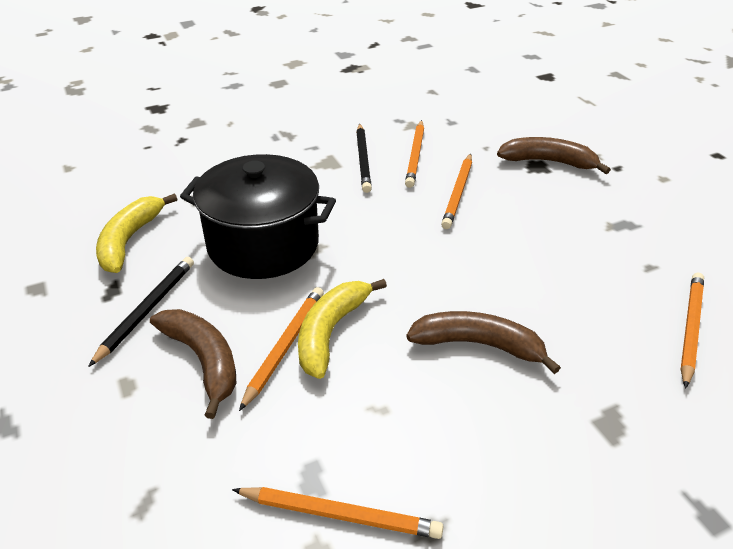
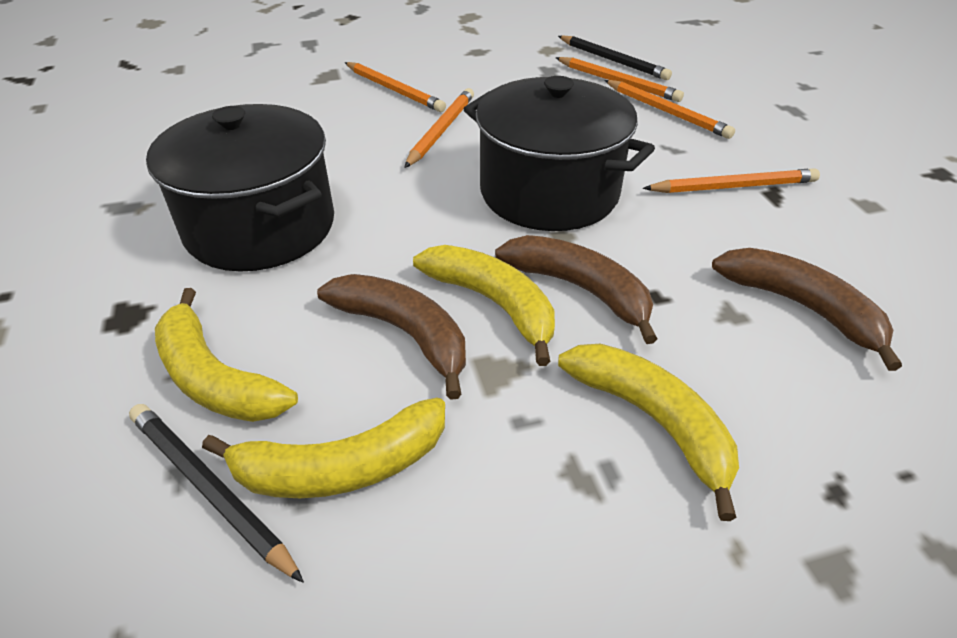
black pot: 1 -> 2
yellow banana: 2 -> 4

